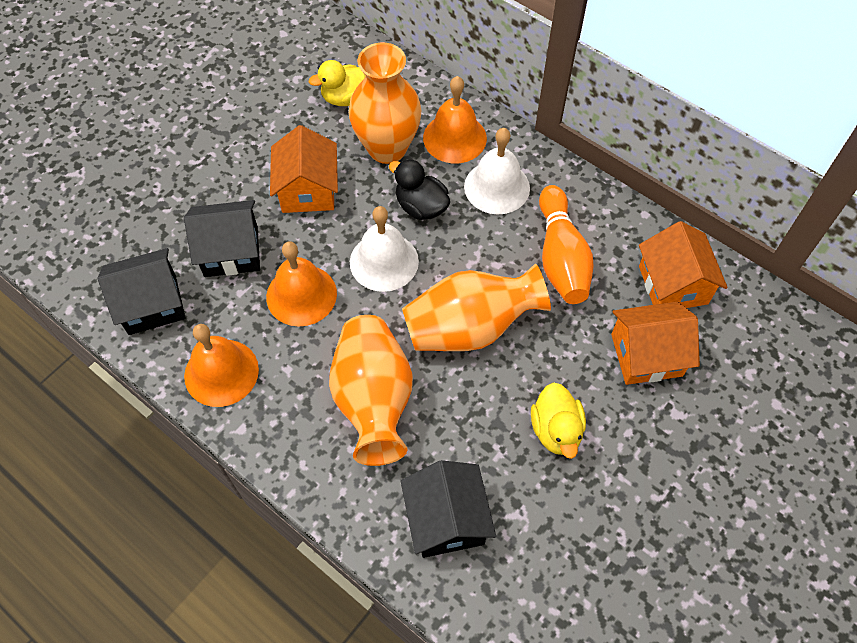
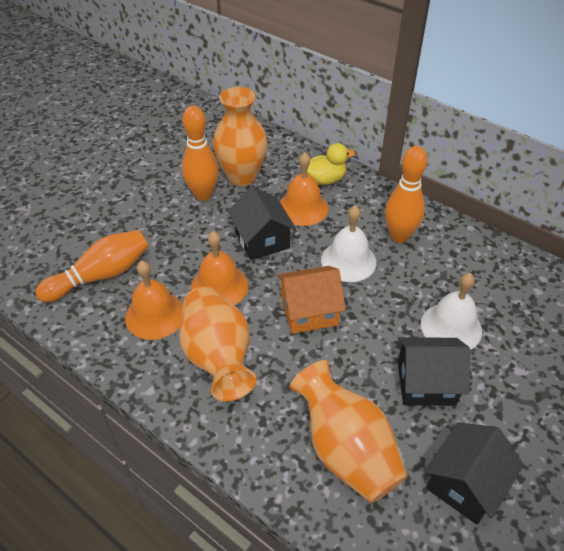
black duck: 1 -> 0
orange bowling pin: 1 -> 3
orange house: 3 -> 1
yellow duck: 2 -> 1

